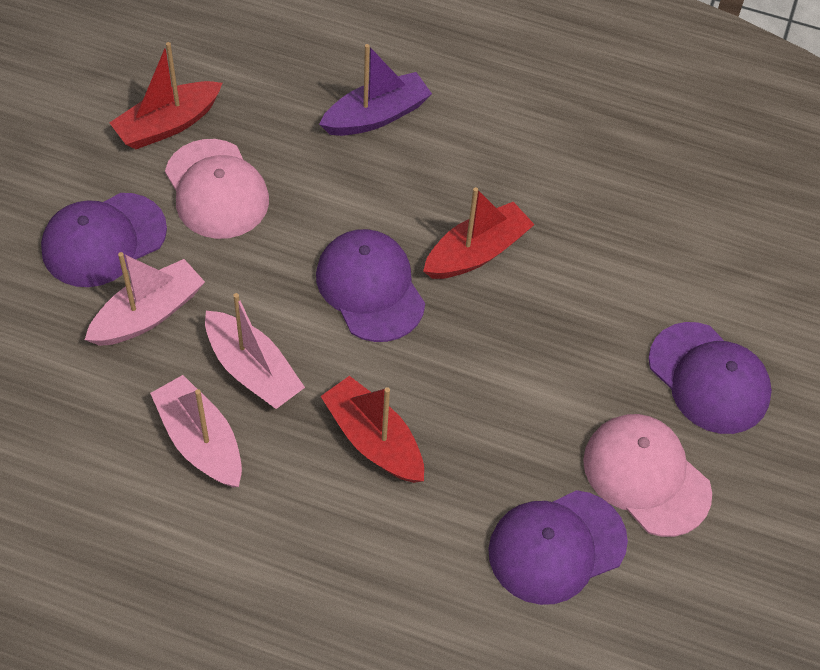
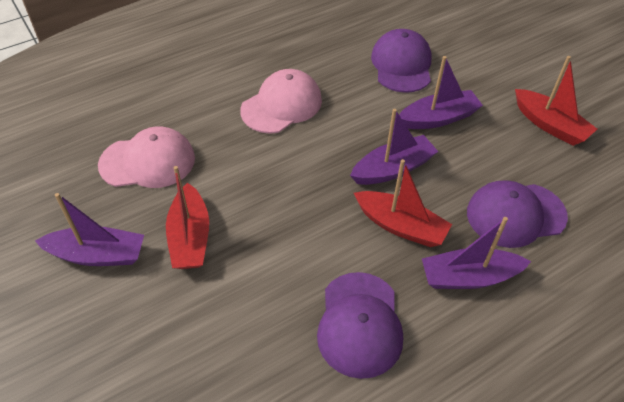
pink boat: 3 -> 0
purple boat: 1 -> 4
purple cap: 4 -> 3

